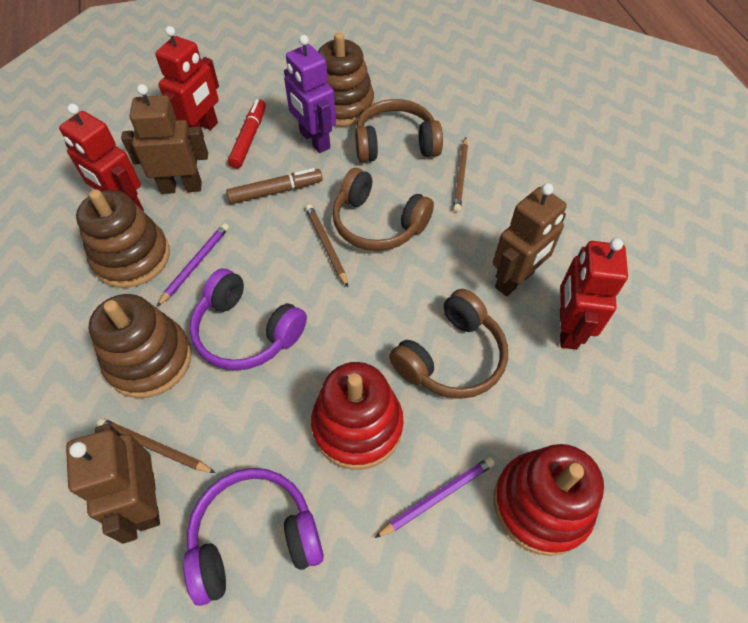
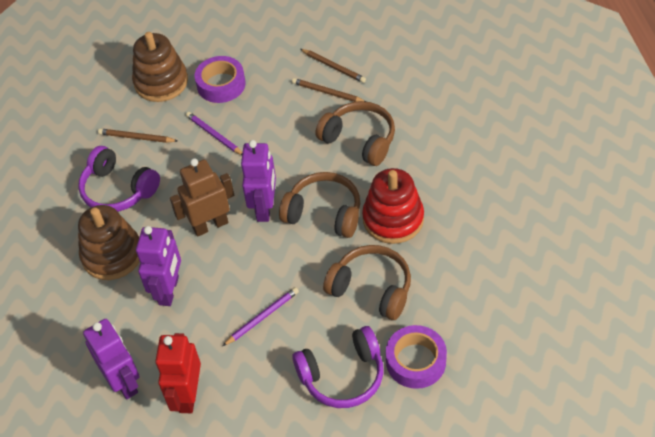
brown marker: 1 -> 0
brown robot: 3 -> 1
brown stacking toy: 3 -> 2
purple robot: 1 -> 3
purple tape: 0 -> 2
red marker: 1 -> 0
red robot: 3 -> 1
red stacking toy: 2 -> 1

